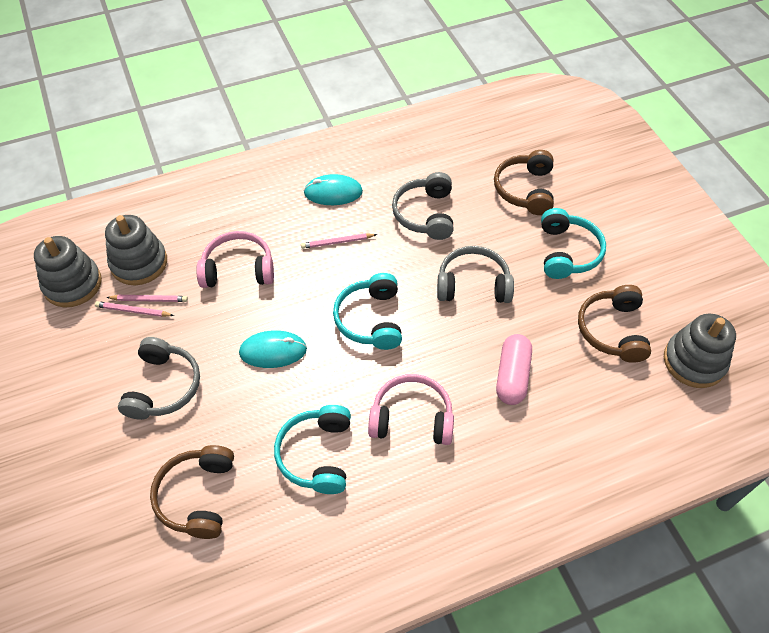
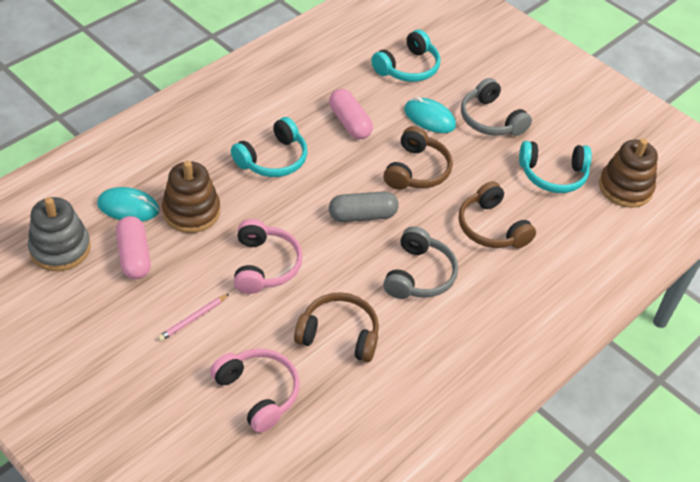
brown stacking toy: 0 -> 2
grey capsule: 0 -> 1
grey headphones: 3 -> 2
grey stacking toy: 3 -> 1
pink capsule: 1 -> 2
pink pencil: 3 -> 1

